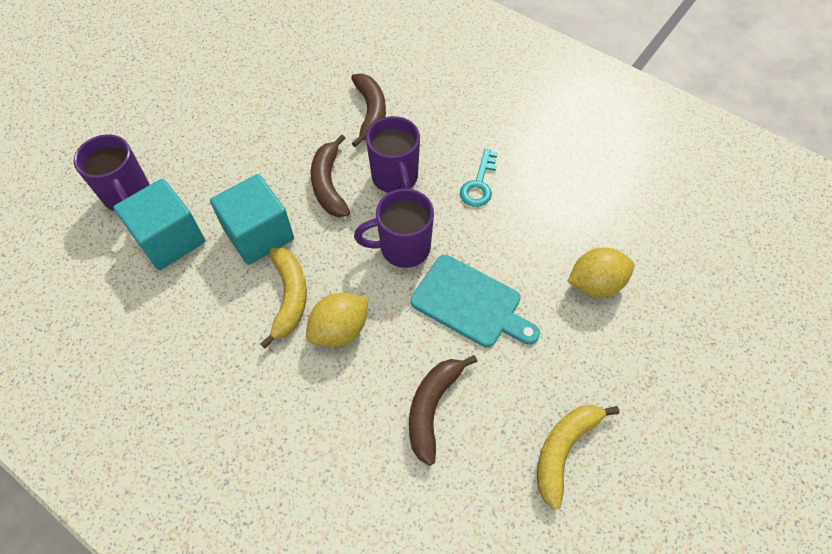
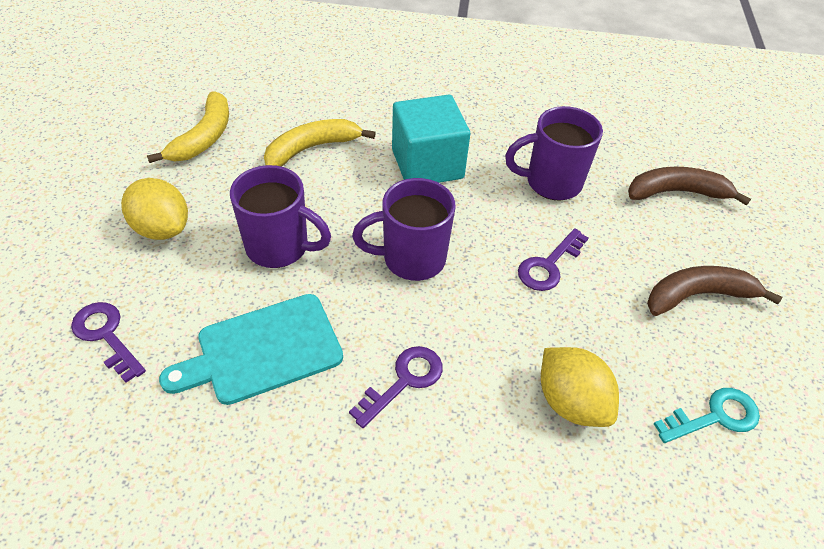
brown banana: 3 -> 2
purple key: 0 -> 3
turquoise cube: 2 -> 1

